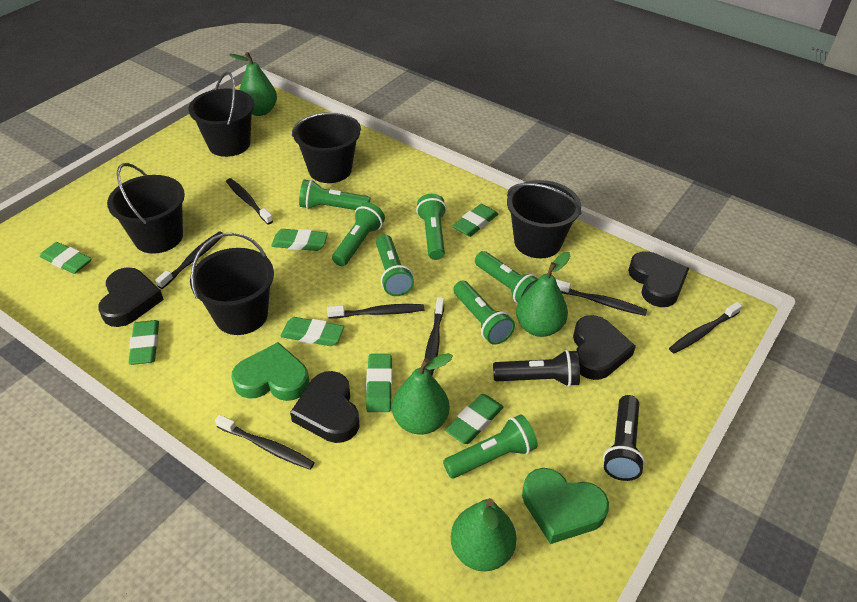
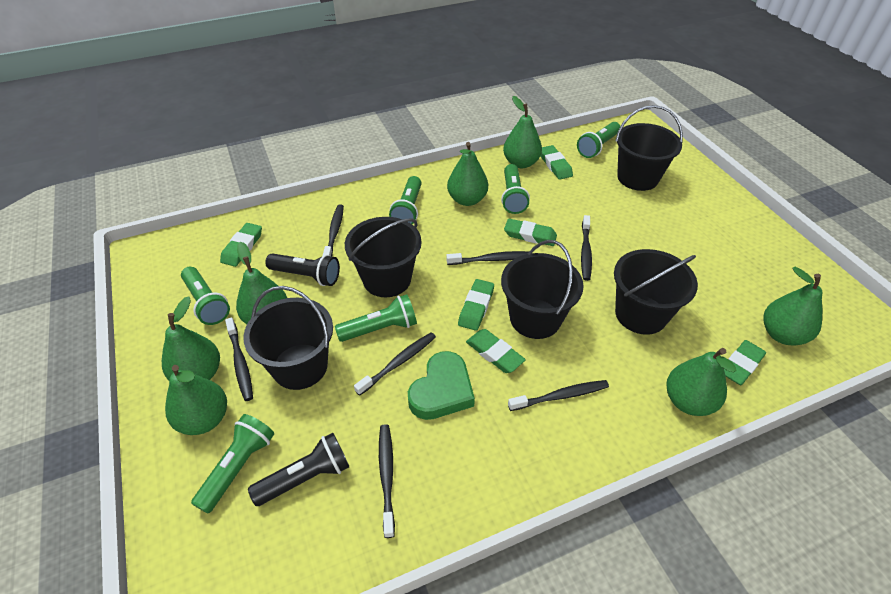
black heart: 4 -> 0
green eraser: 7 -> 6
green flashlight: 7 -> 6
green heart: 2 -> 1
green pear: 4 -> 7

